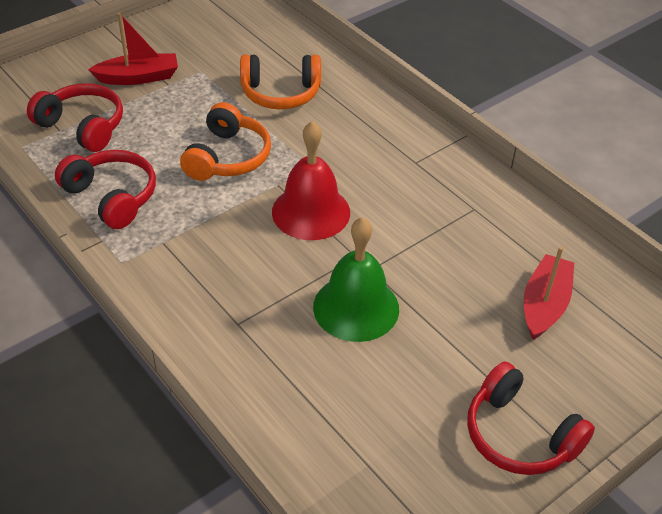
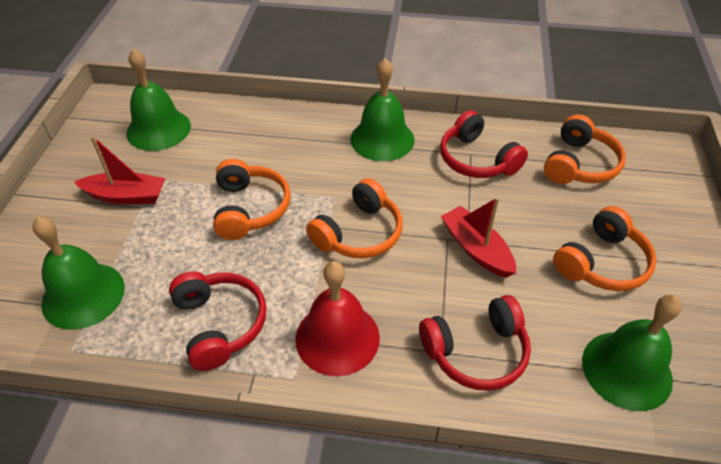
green bell: 1 -> 4
orange headphones: 2 -> 4

